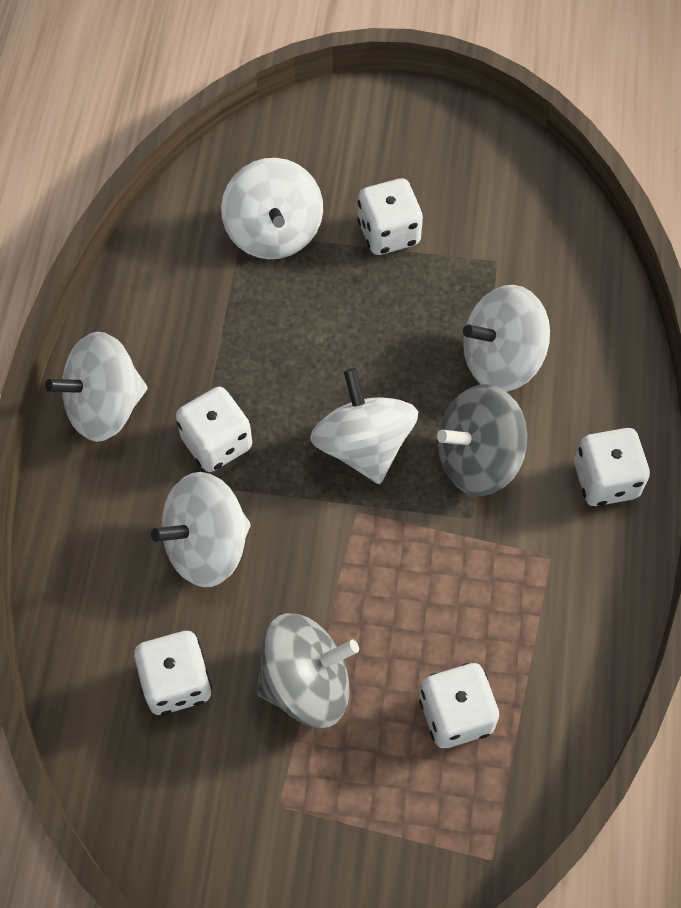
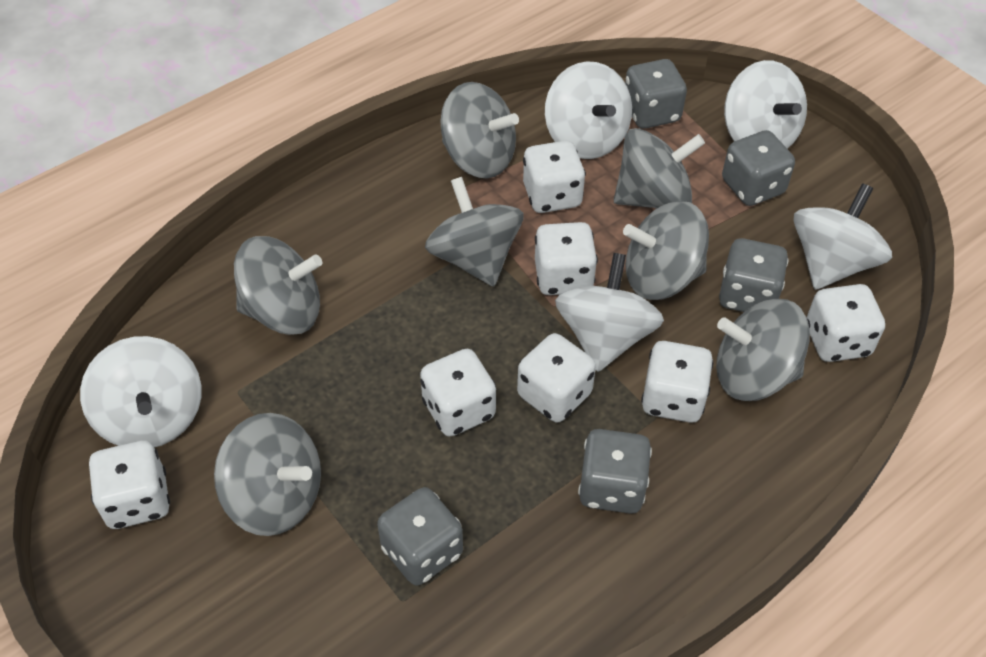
grey dice: 0 -> 5
grey spinning top: 2 -> 7
white dice: 5 -> 7

